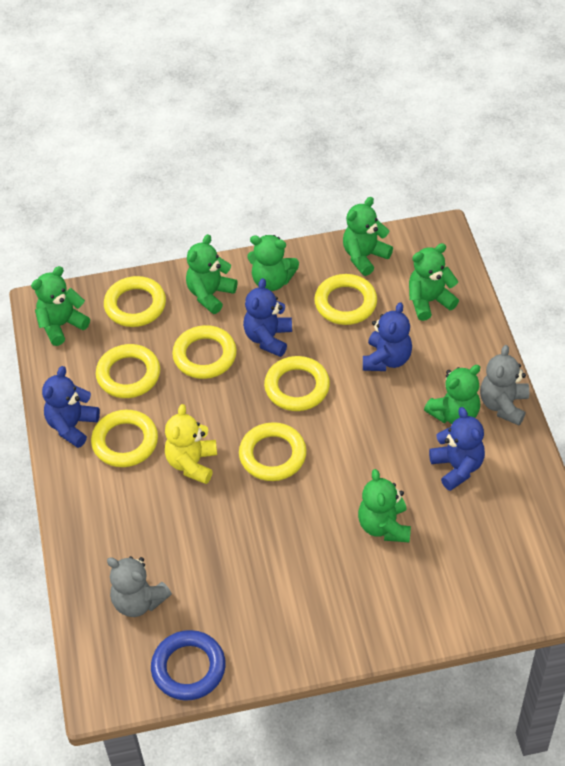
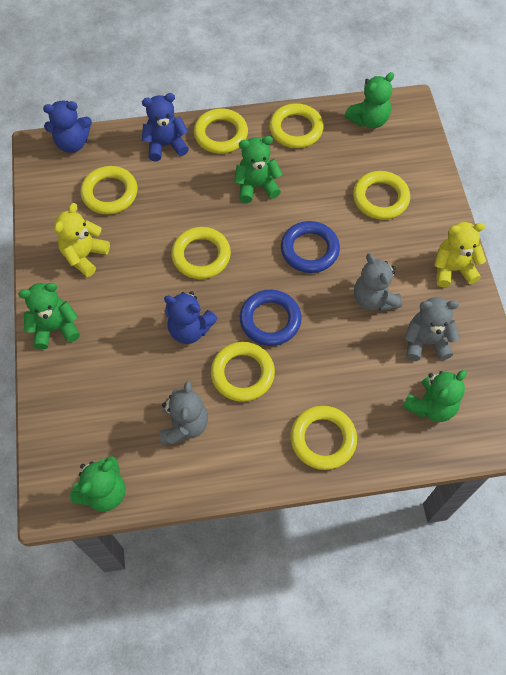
blue ring: 1 -> 2
blue teddy bear: 4 -> 3
green teddy bear: 7 -> 5
grey teddy bear: 2 -> 3
yellow teddy bear: 1 -> 2

